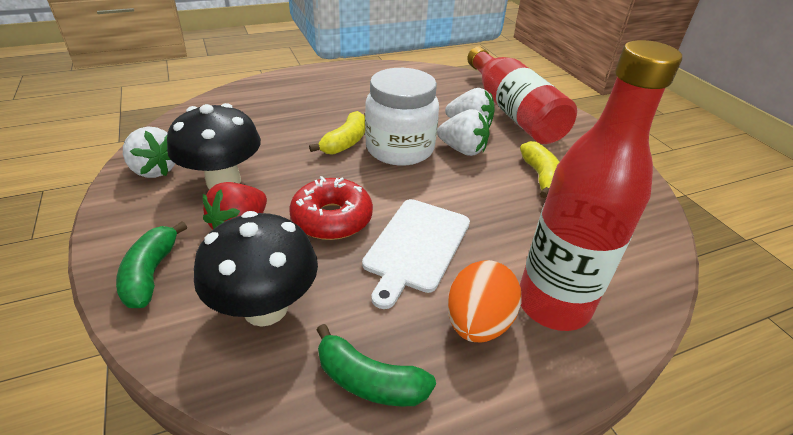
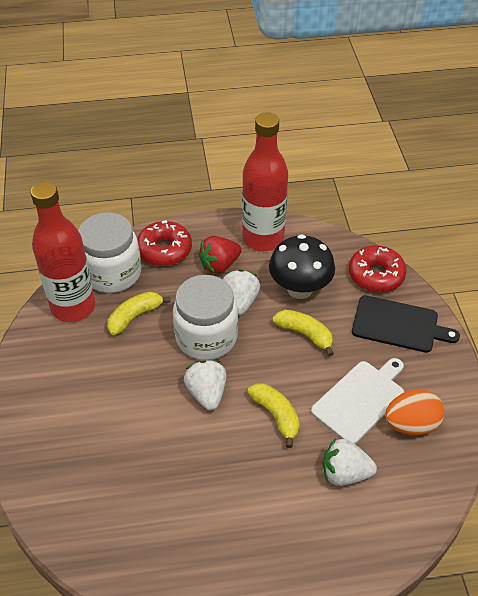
black cutting board: 0 -> 1
black mushroom: 2 -> 1
green banana: 2 -> 0
red donut: 1 -> 2
white jar: 1 -> 2
yellow banana: 2 -> 3

